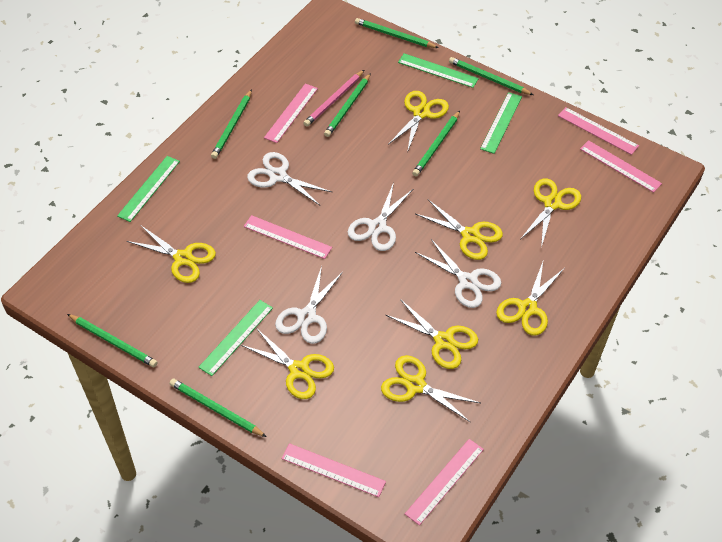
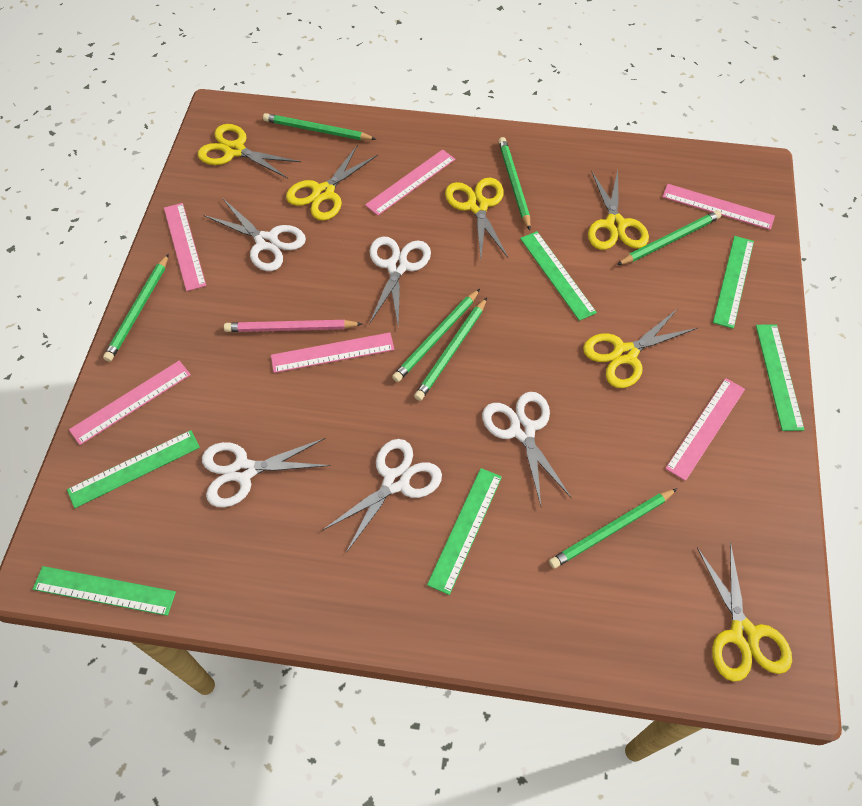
green ruler: 4 -> 6
white scissors: 4 -> 5
yellow scissors: 8 -> 6

